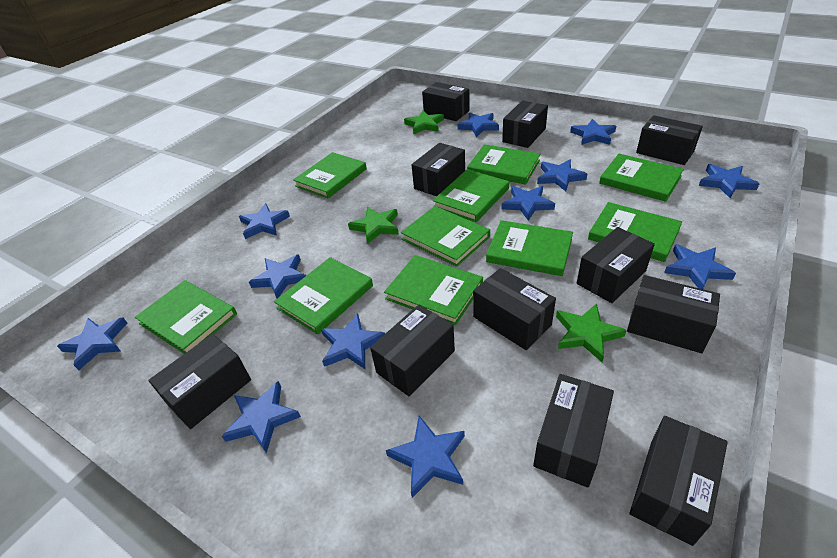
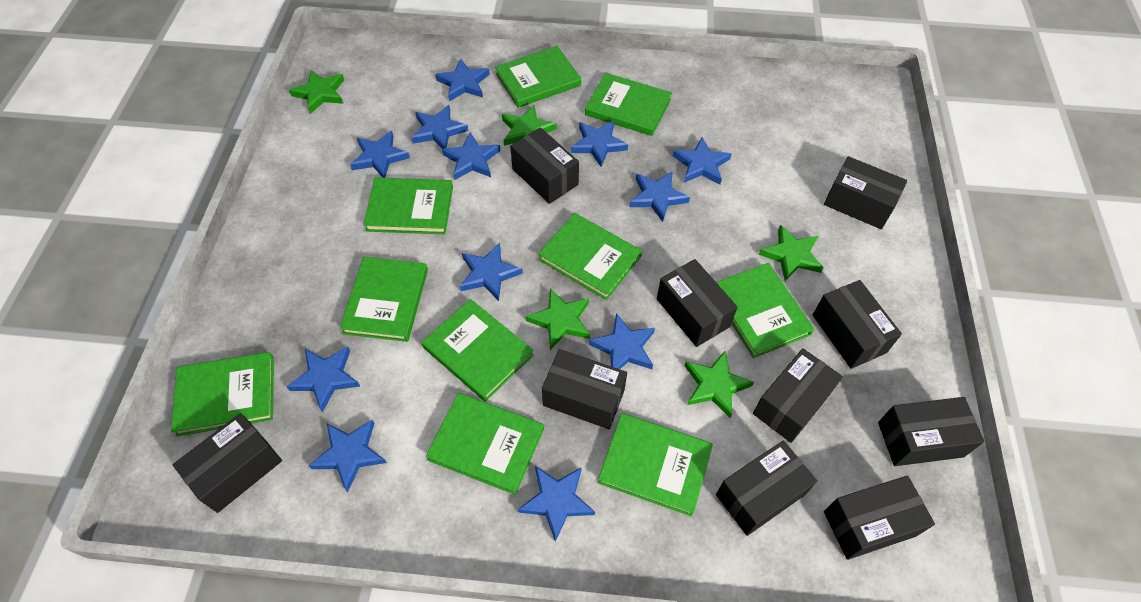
black box: 11 -> 10
green star: 3 -> 5

